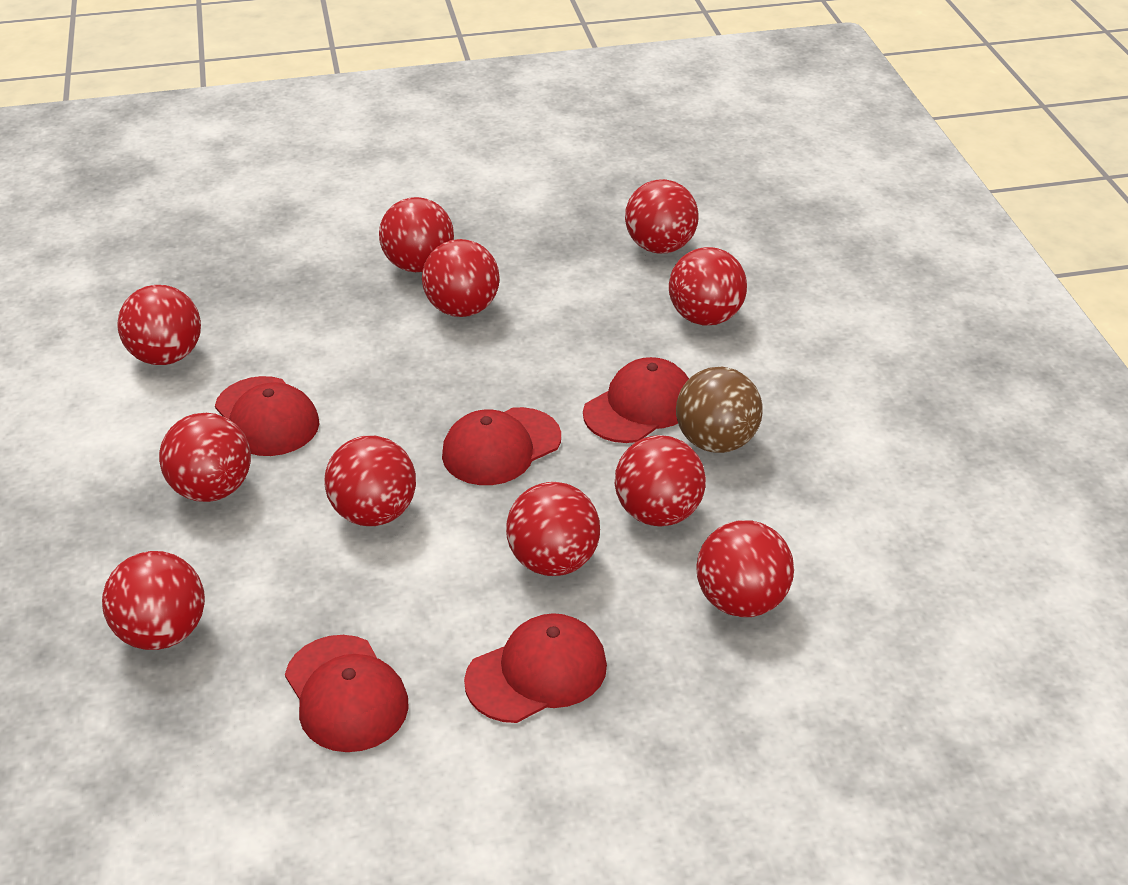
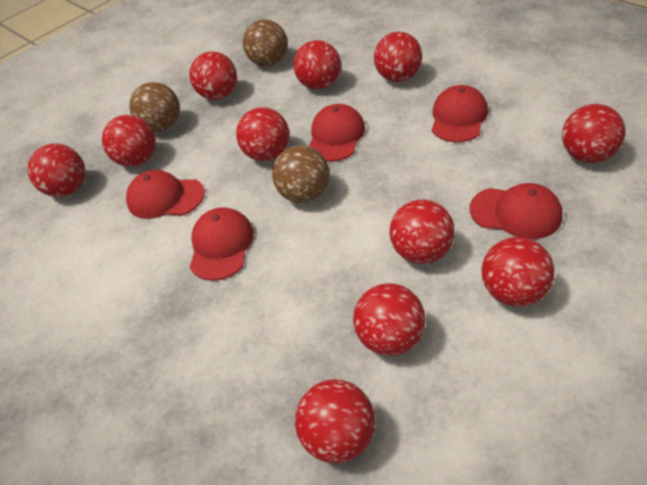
brown ball: 1 -> 3

